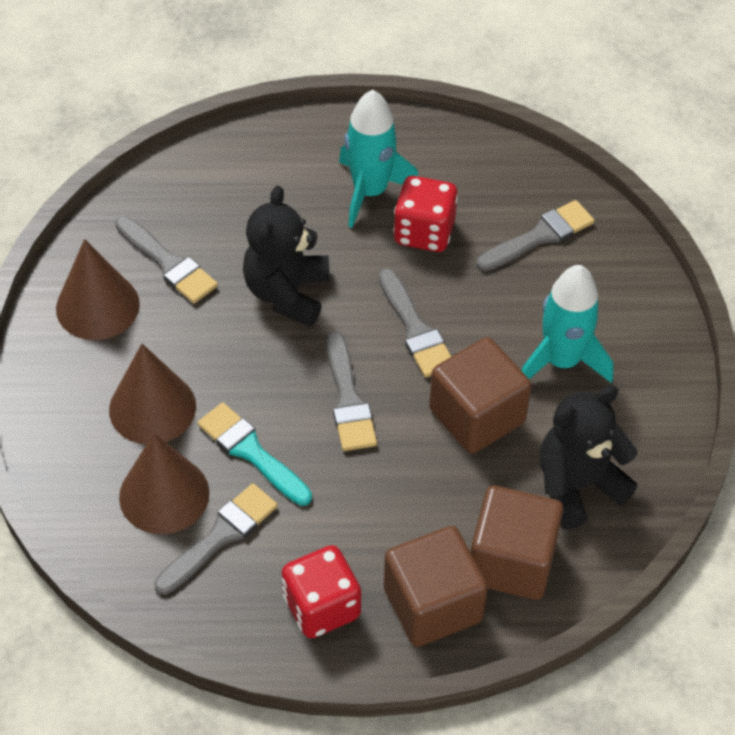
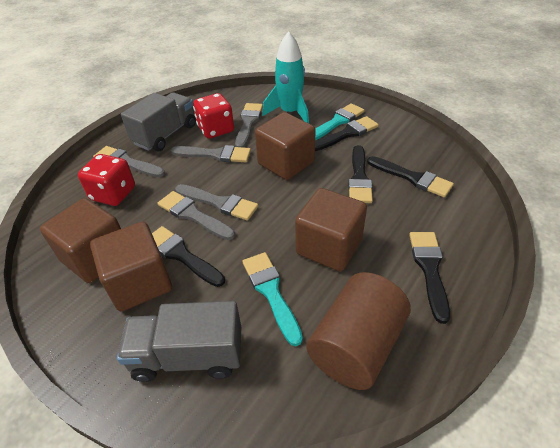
black brush: 0 -> 5
black teddy bear: 2 -> 0
brown cone: 3 -> 0
brown cube: 3 -> 4
brown cylinder: 0 -> 1
grey truck: 0 -> 2
turquoise brush: 1 -> 2
turquoise rocket: 2 -> 1

